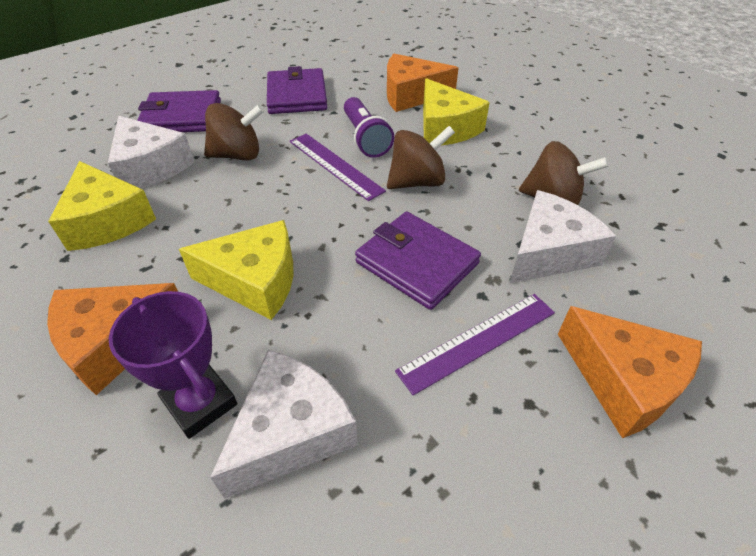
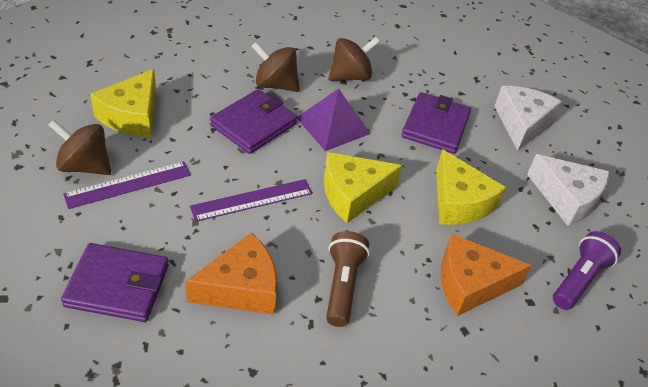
brown flashlight: 0 -> 1
orange cheese: 3 -> 2
purple pyramid: 0 -> 1
purple trophy: 1 -> 0
white cheese: 3 -> 2

